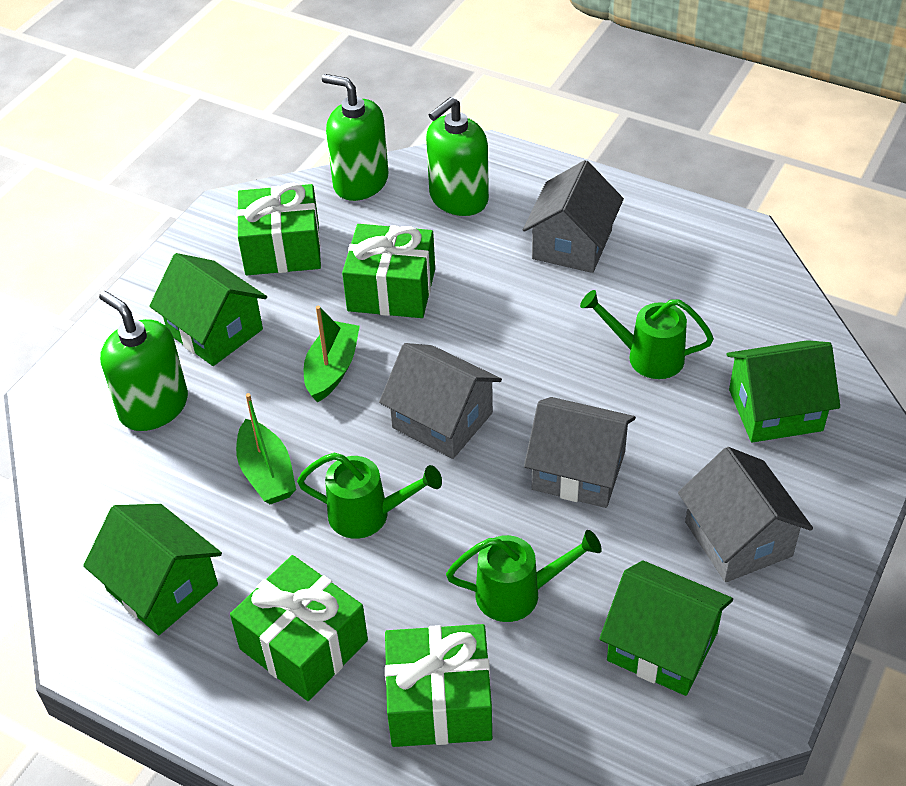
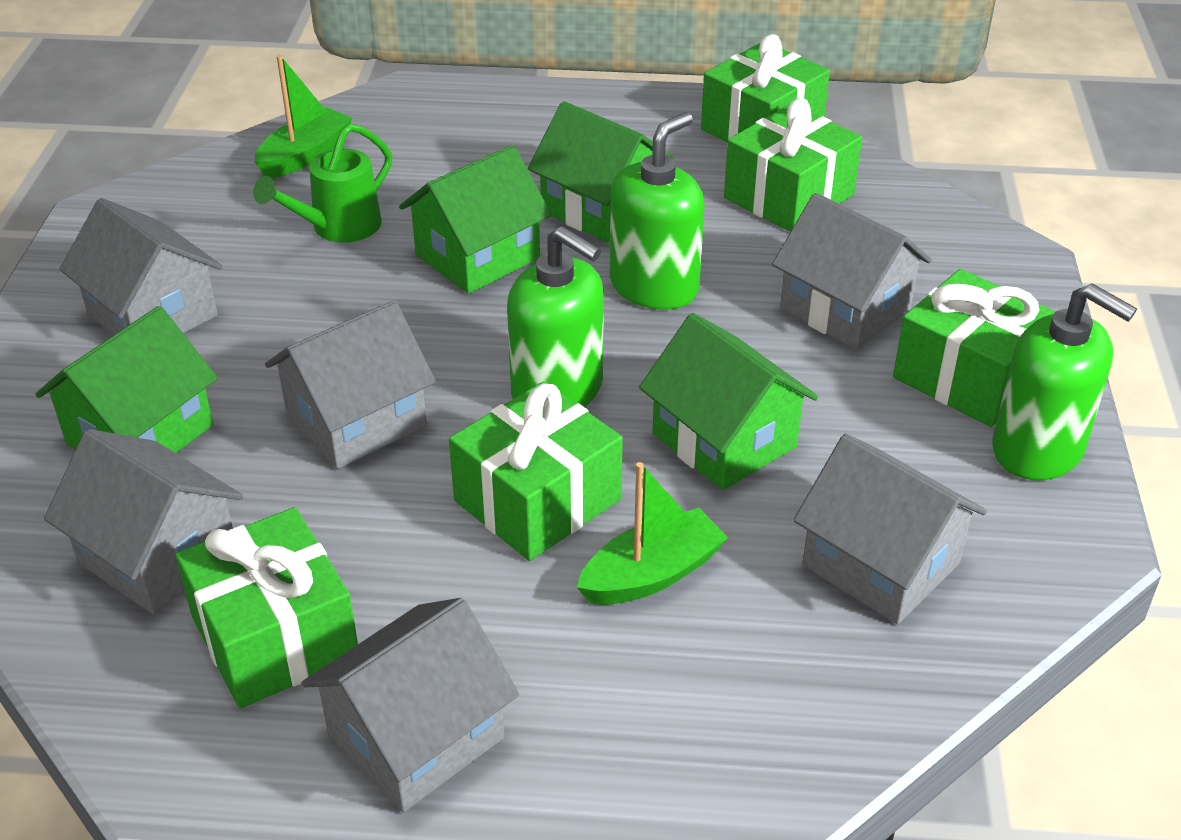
green gift: 4 -> 5
green watering can: 3 -> 1
grey house: 4 -> 6

